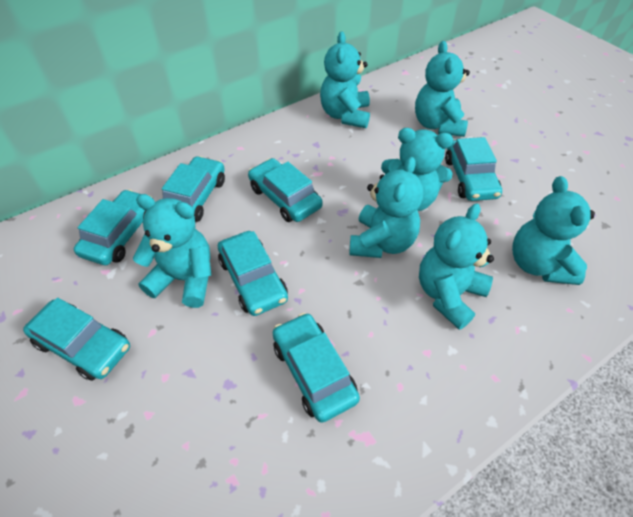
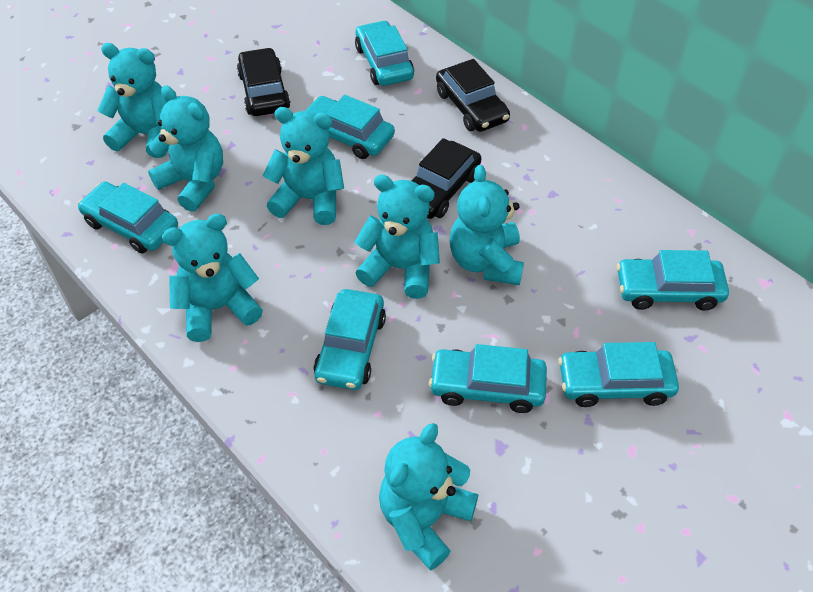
black car: 0 -> 3

